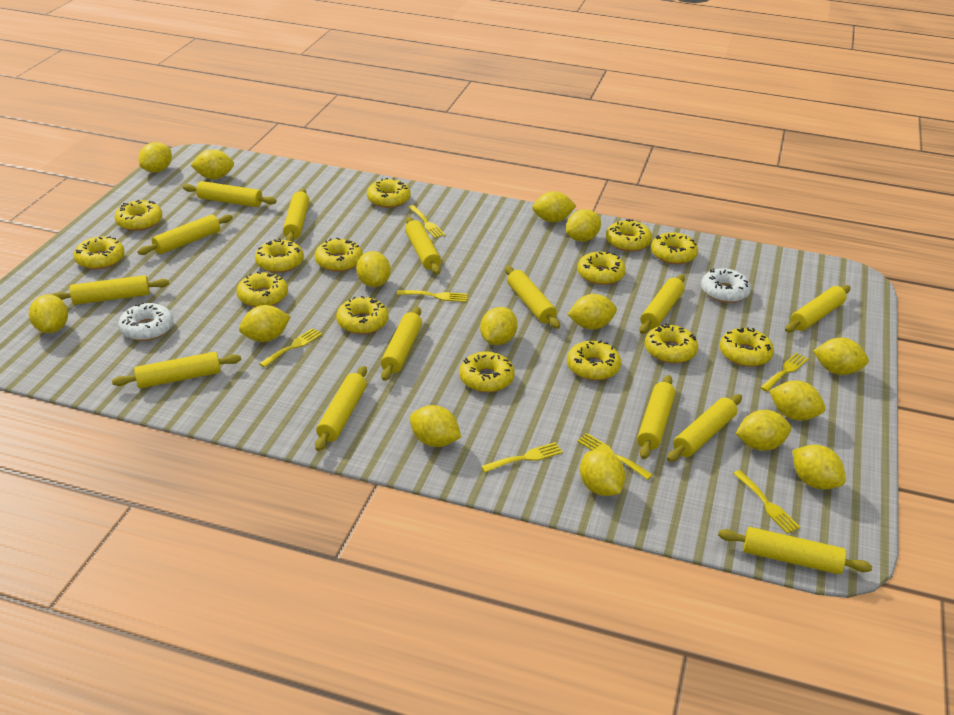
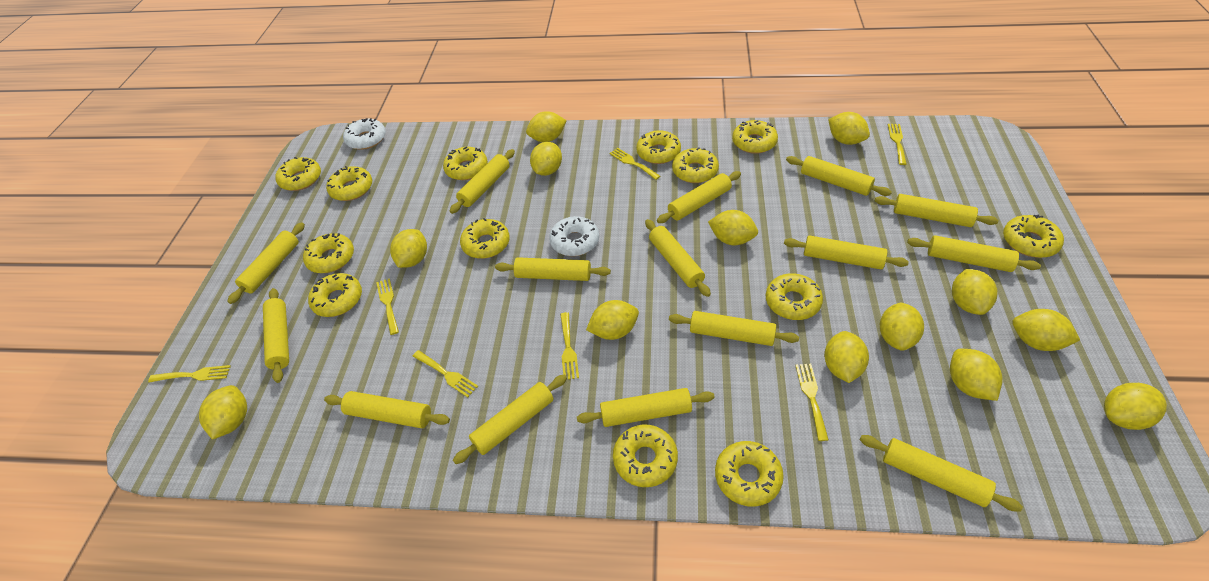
yellow donut: 14 -> 13
yellow lemon: 15 -> 13
yellow rolling pin: 14 -> 15

